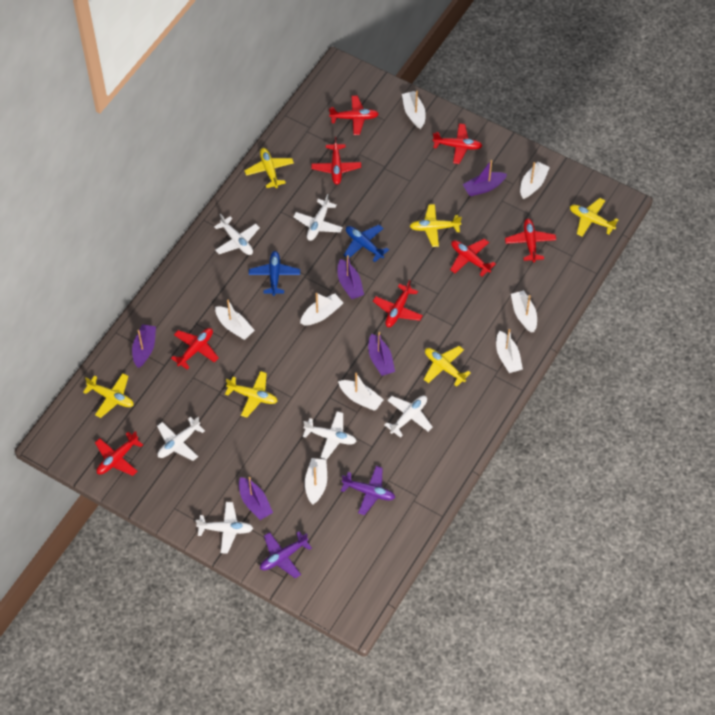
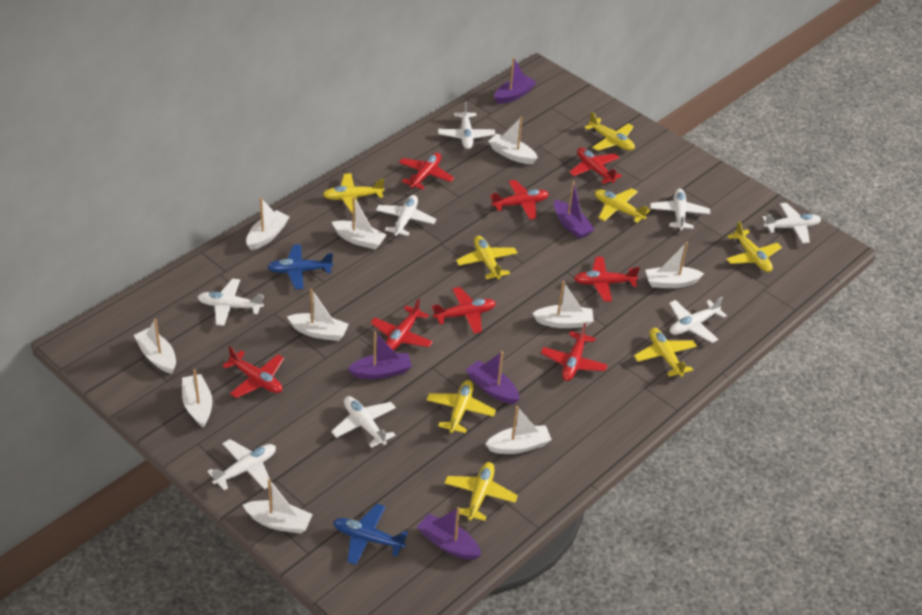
purple plane: 2 -> 0
white boat: 8 -> 10
white plane: 6 -> 8
yellow plane: 6 -> 8

